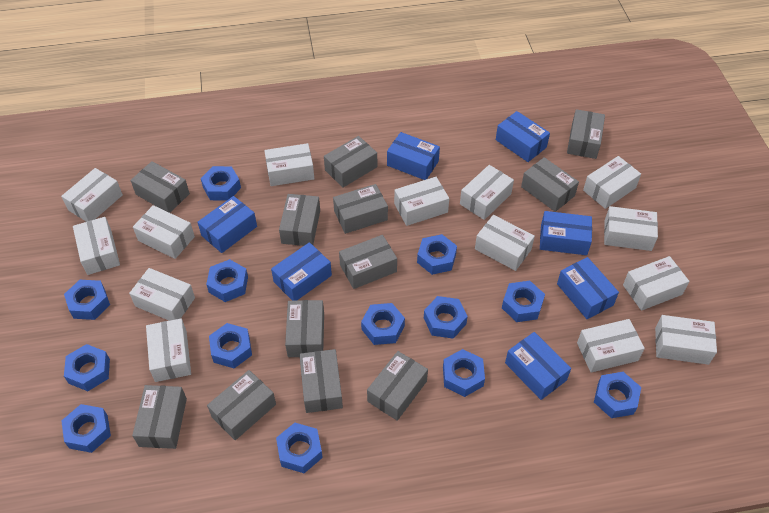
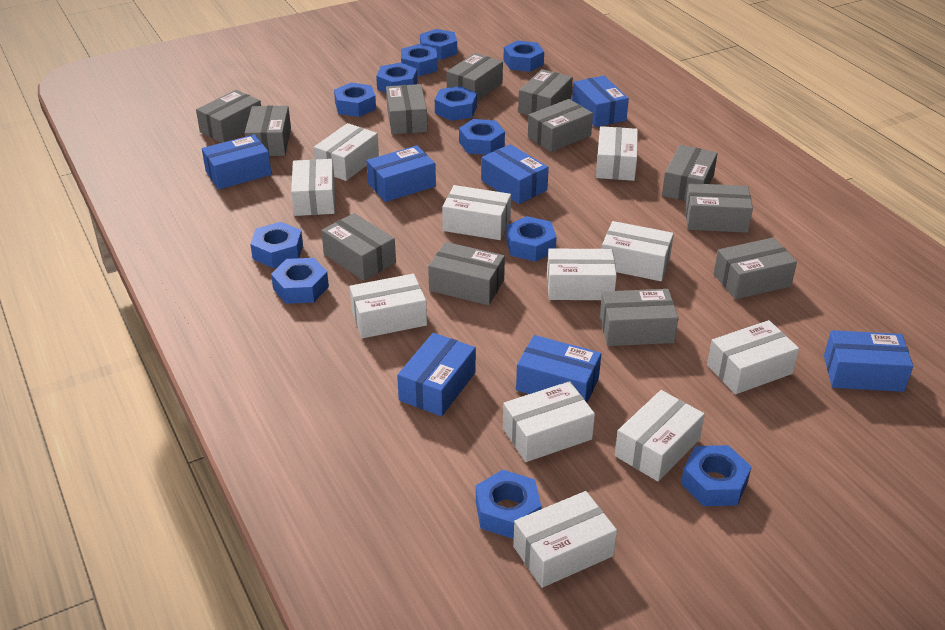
blue nut: 13 -> 12
white box: 14 -> 11

